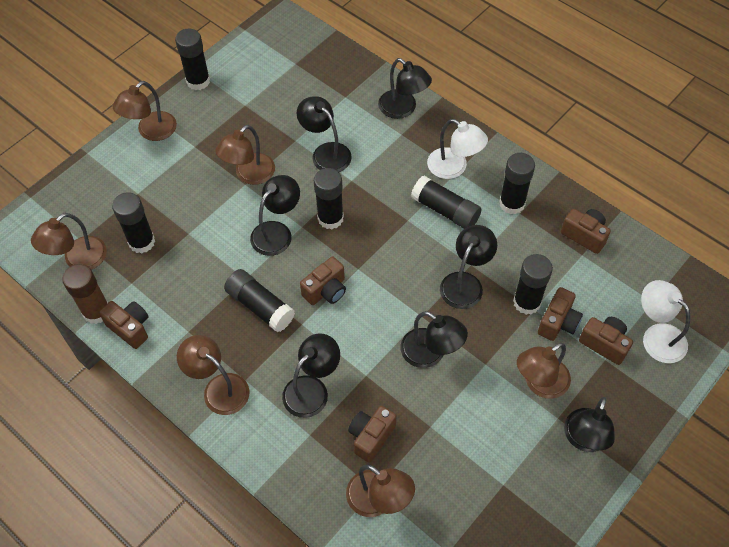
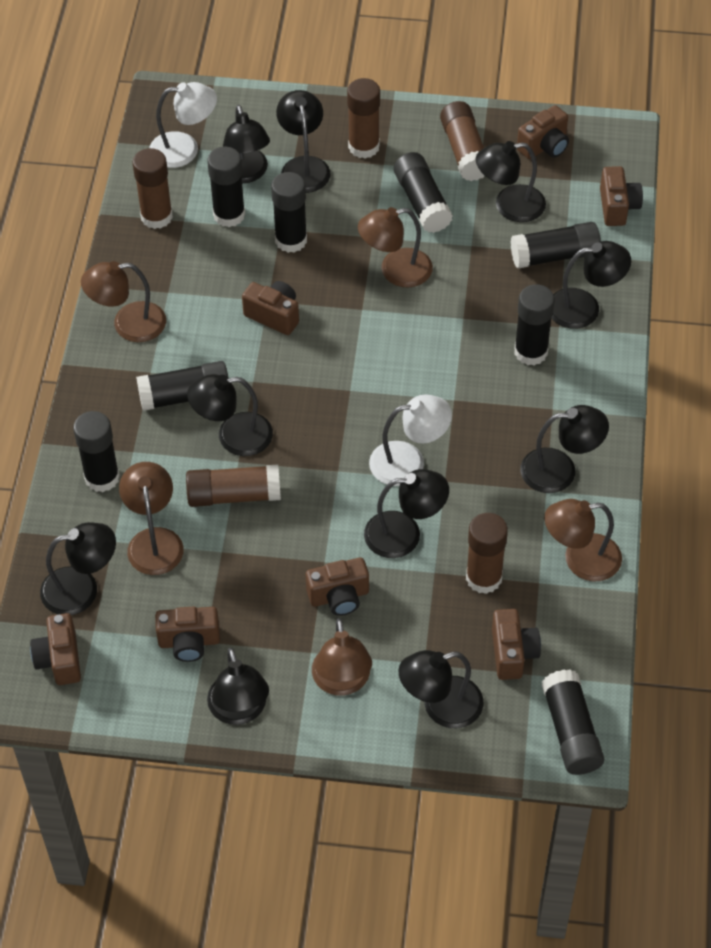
black glue stick: 7 -> 8
black lamp: 7 -> 10
brown camera: 6 -> 7
brown glue stick: 1 -> 5
brown lamp: 6 -> 5

